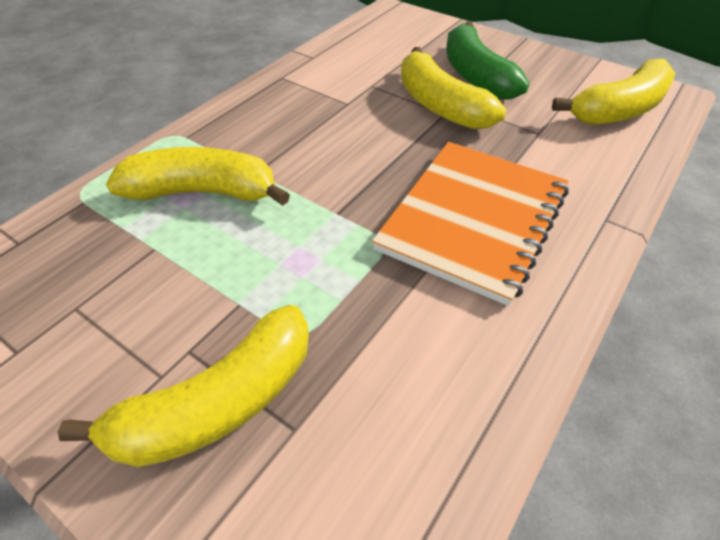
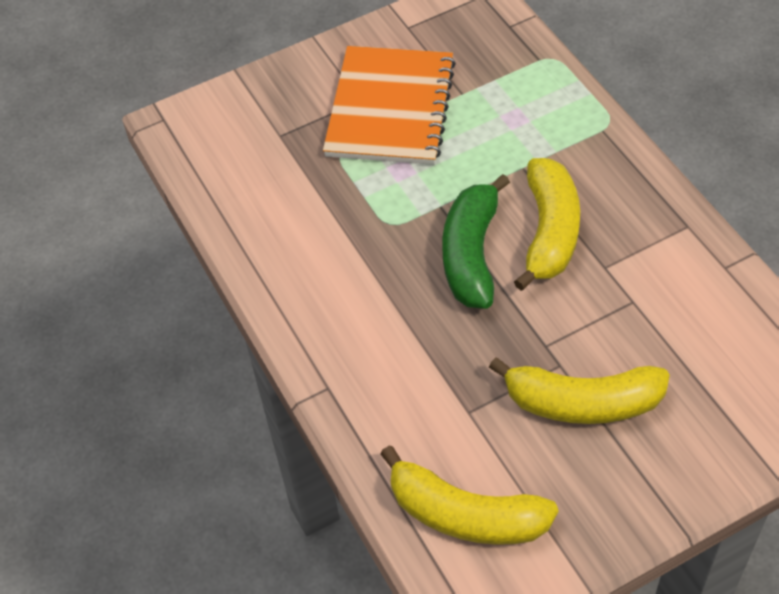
yellow banana: 4 -> 3

